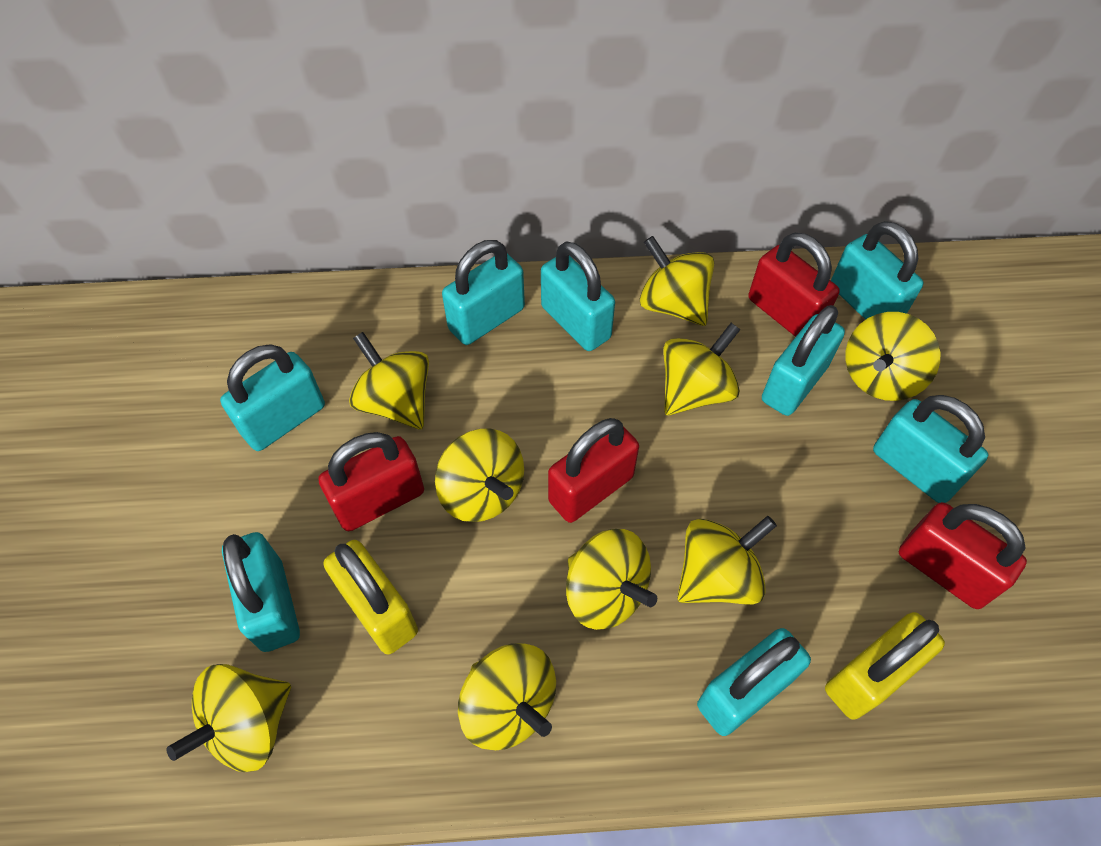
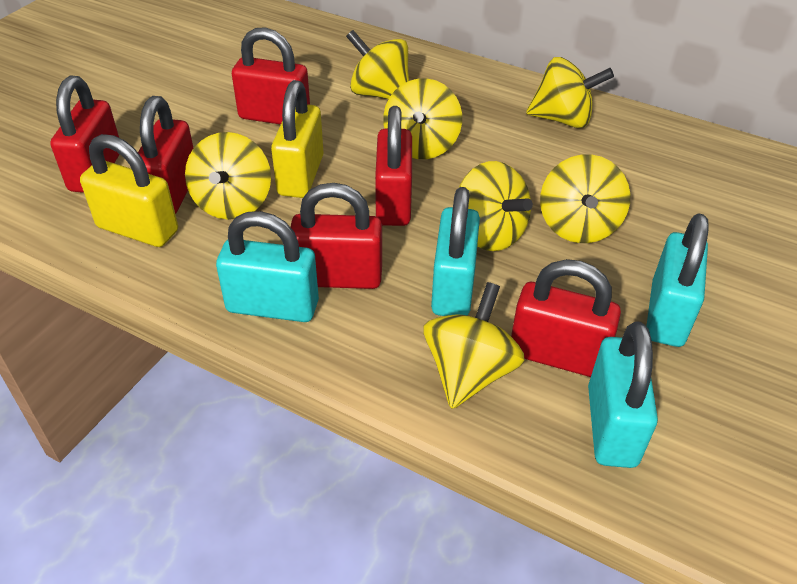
red padlock: 4 -> 6
turquoise padlock: 8 -> 4
yellow spinning top: 9 -> 7

